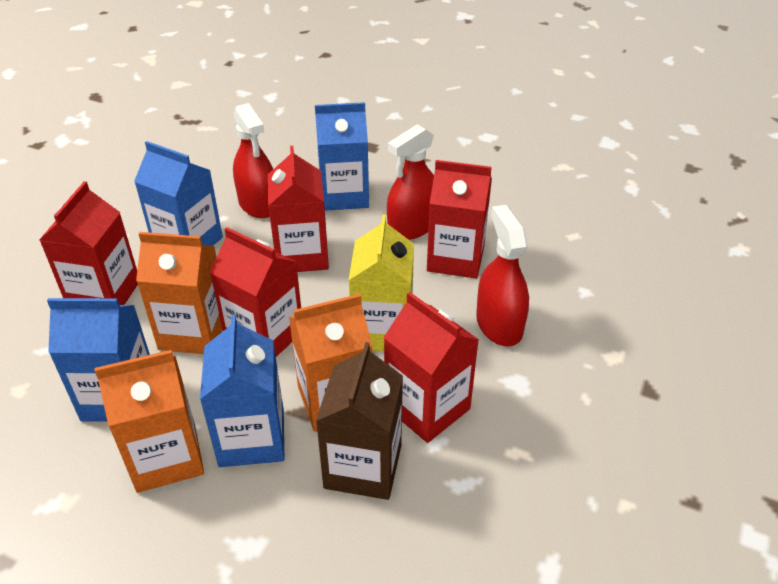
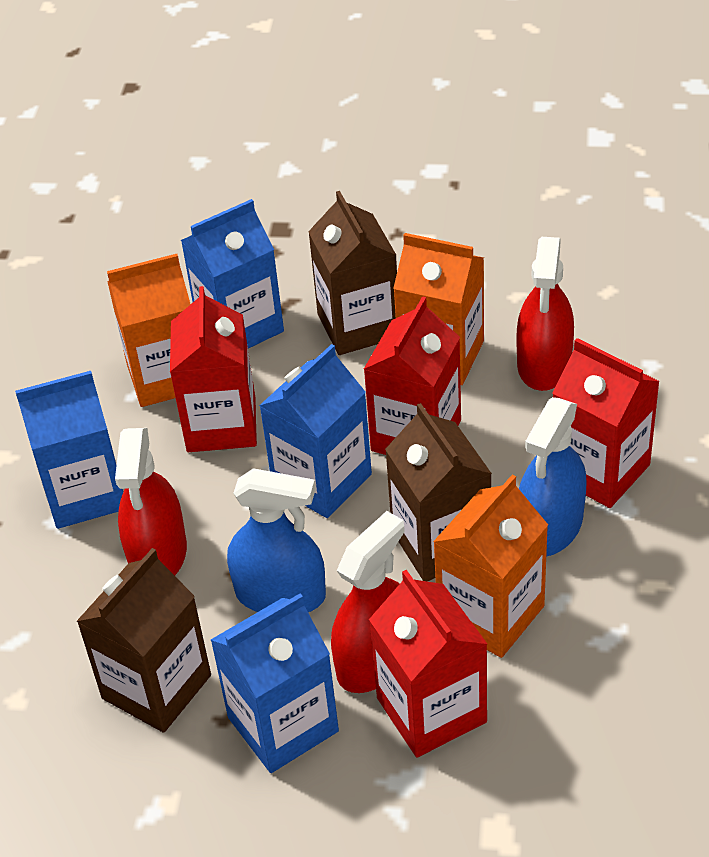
blue spray bottle: 0 -> 2
brown carton: 1 -> 3
red carton: 5 -> 4
yellow carton: 1 -> 0

